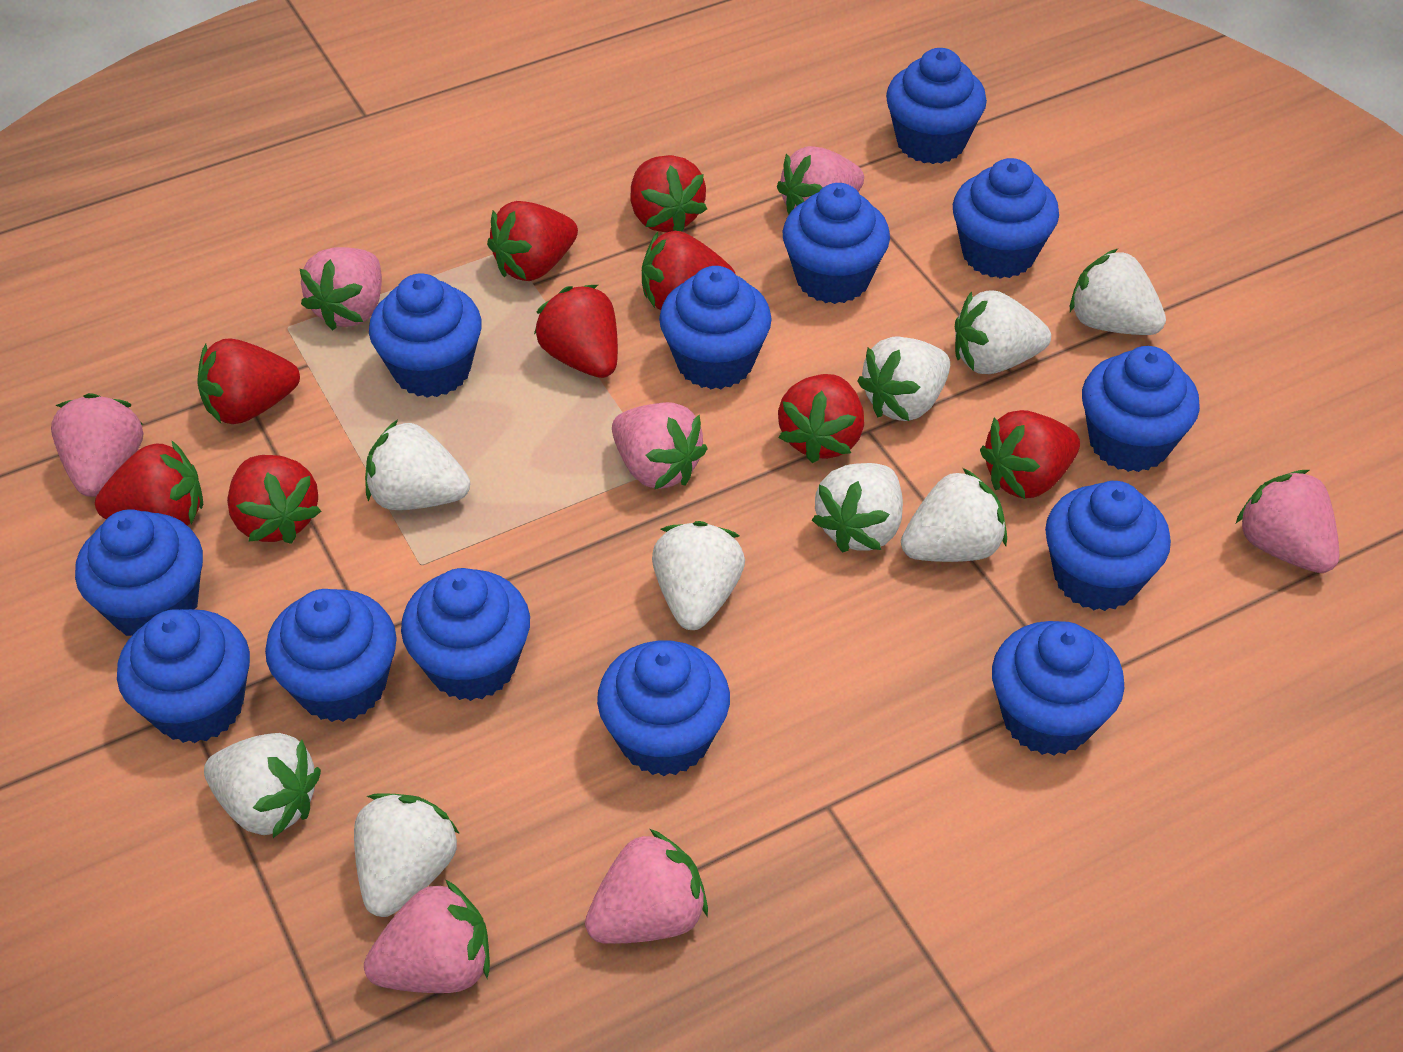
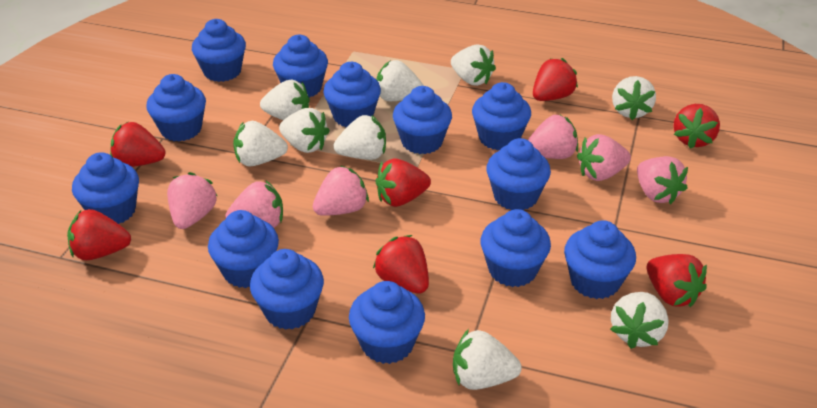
pink strawberry: 7 -> 6
red strawberry: 9 -> 7

